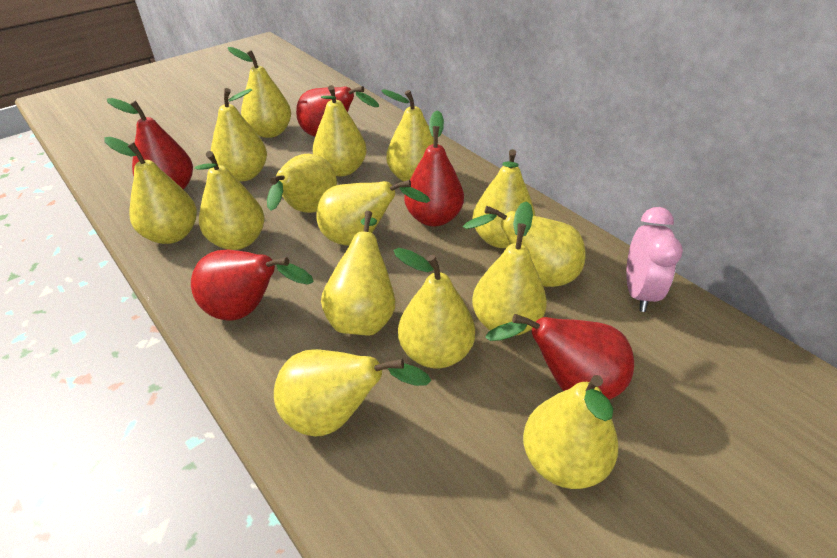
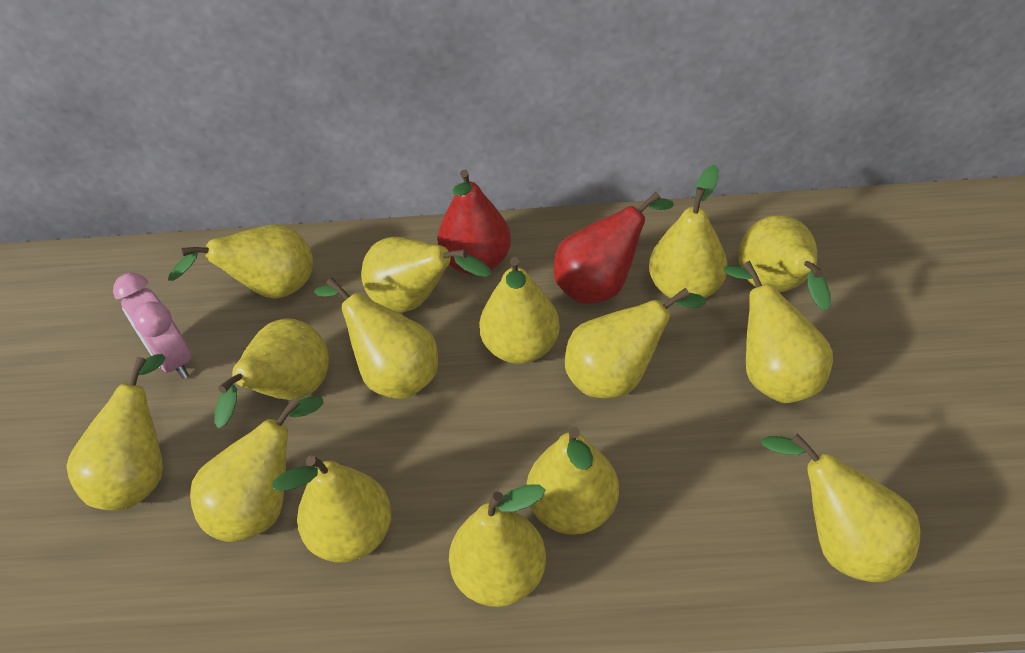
red pear: 5 -> 2

